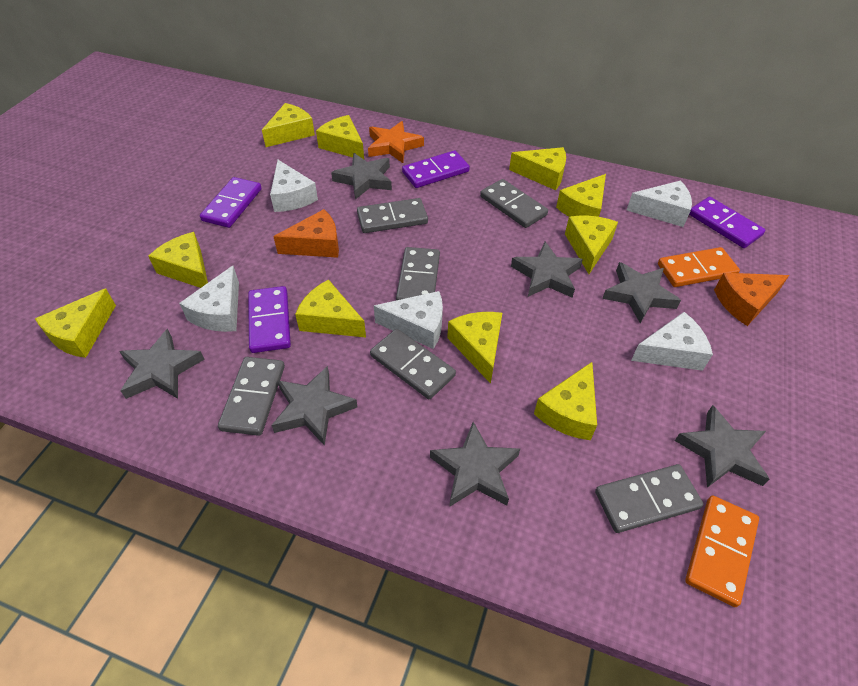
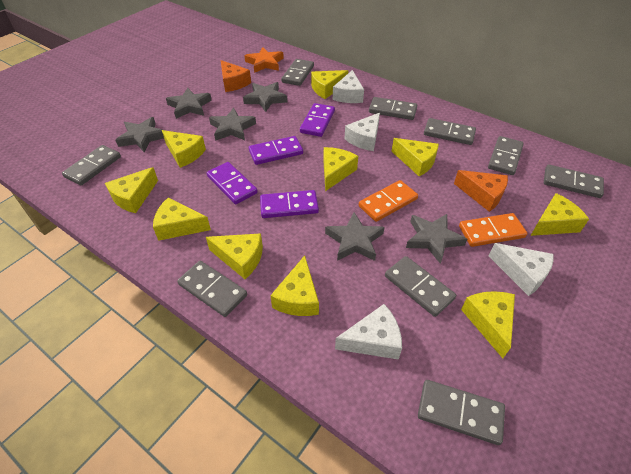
grey domino: 6 -> 9
grey star: 7 -> 6
white cheese: 5 -> 4

